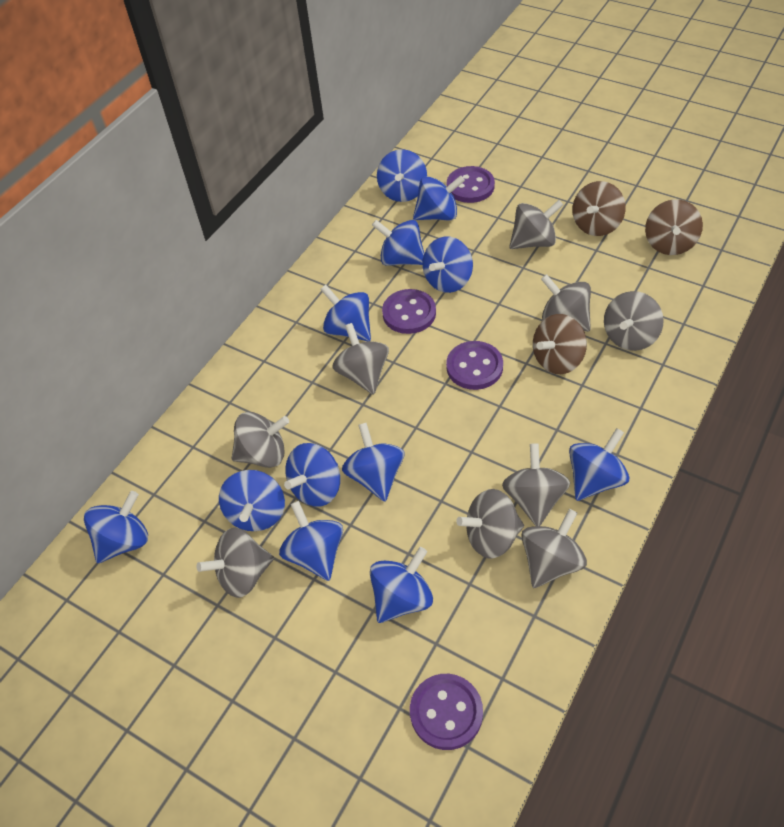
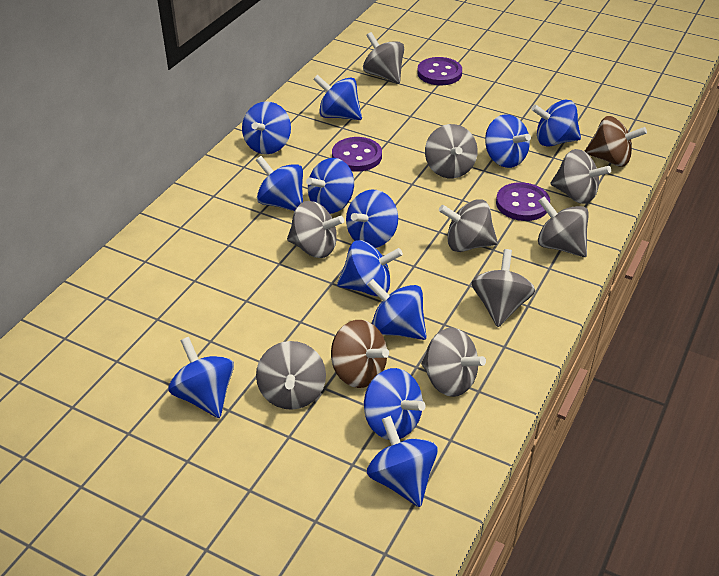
brown spinning top: 3 -> 2
purple button: 4 -> 3

